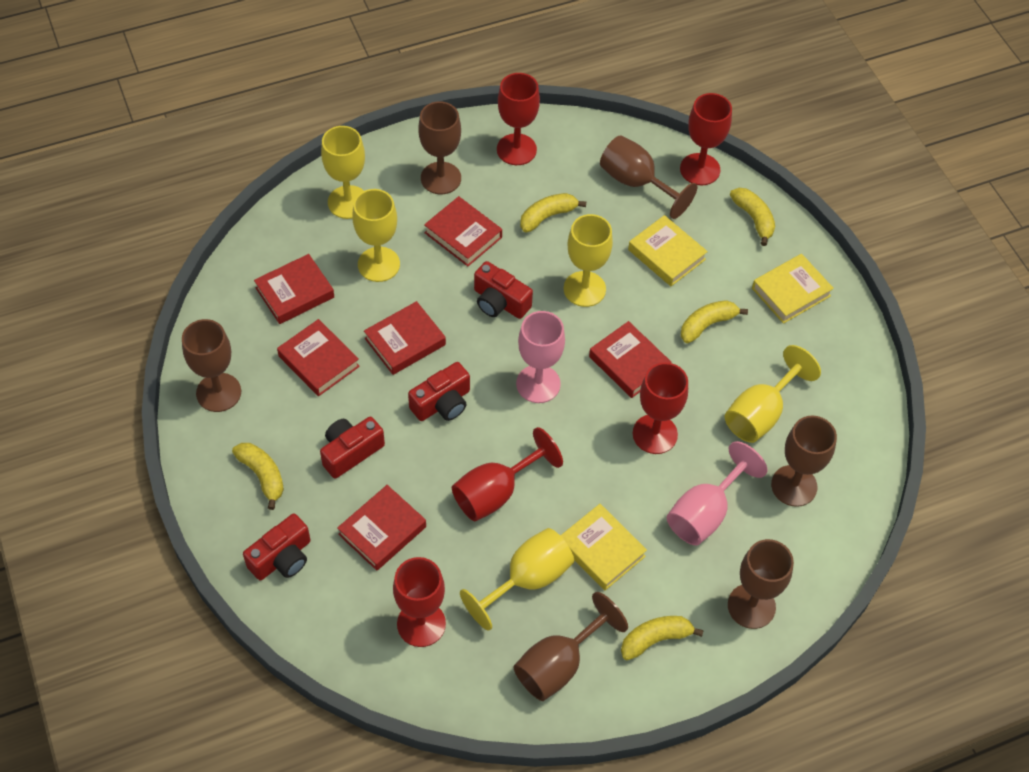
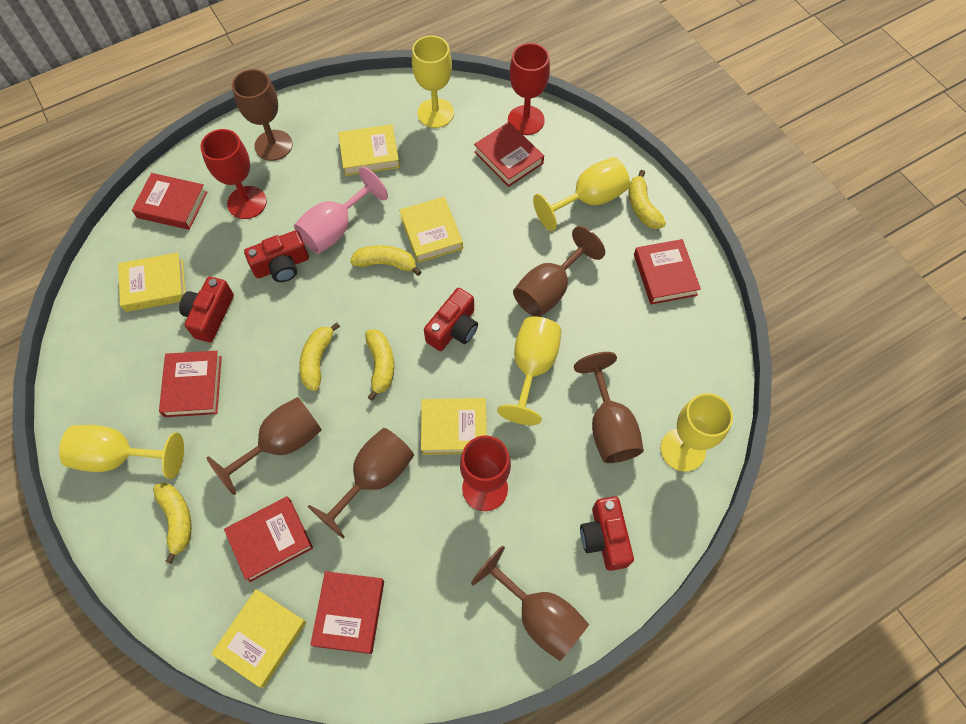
pink goblet: 2 -> 1
red goblet: 5 -> 3
yellow book: 3 -> 5

